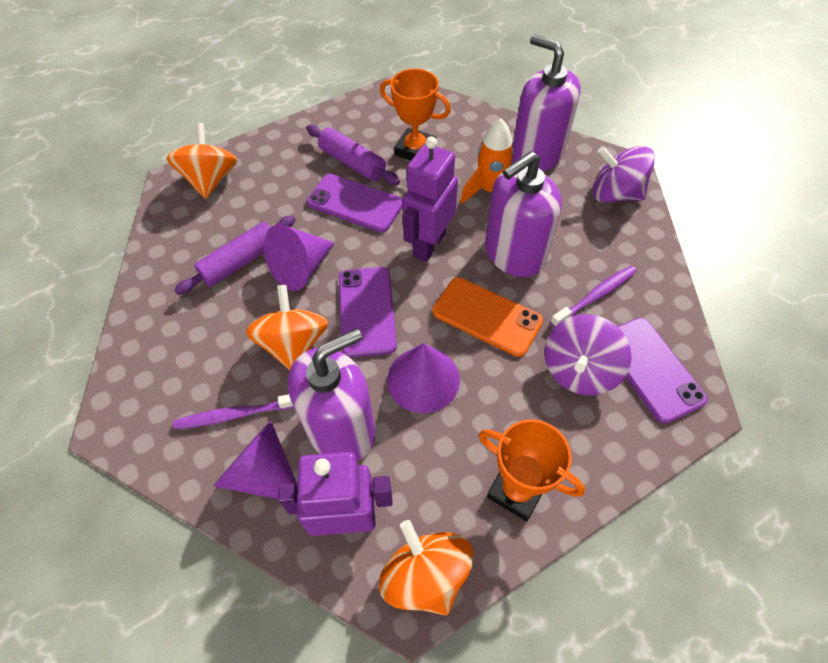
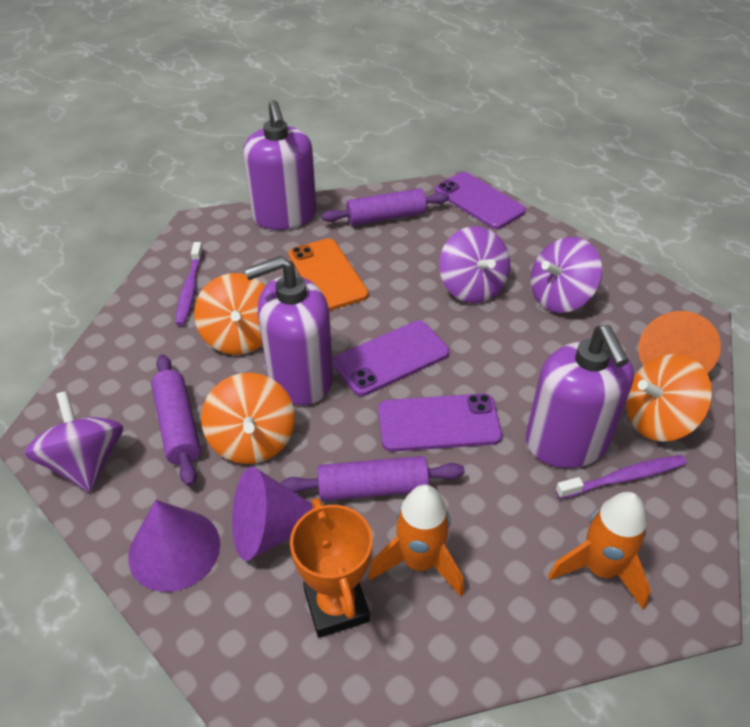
orange cone: 0 -> 1
orange rocket: 1 -> 2
orange trophy: 2 -> 1
purple cone: 3 -> 2
purple robot: 2 -> 0
purple rolling pin: 2 -> 3
purple spinning top: 2 -> 3

